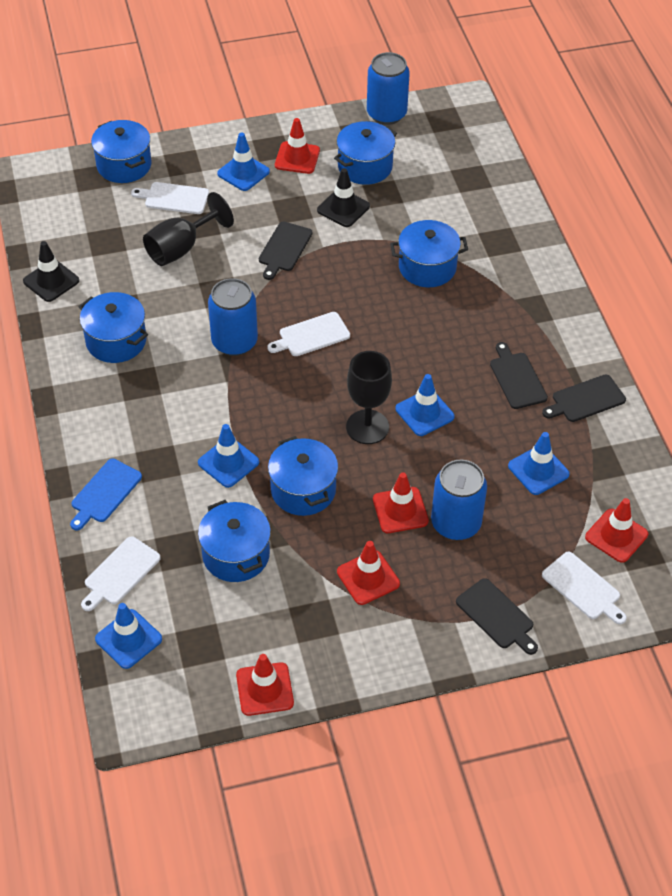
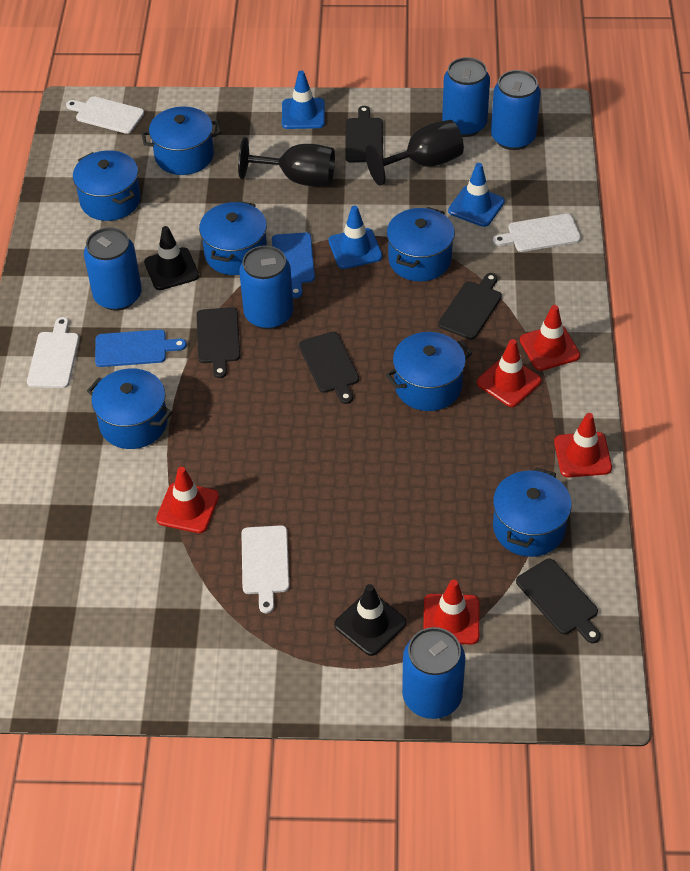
black cutting board: 4 -> 5
blue can: 3 -> 5
blue cutting board: 1 -> 2
blue pot: 6 -> 7
blue traffic cone: 5 -> 3

